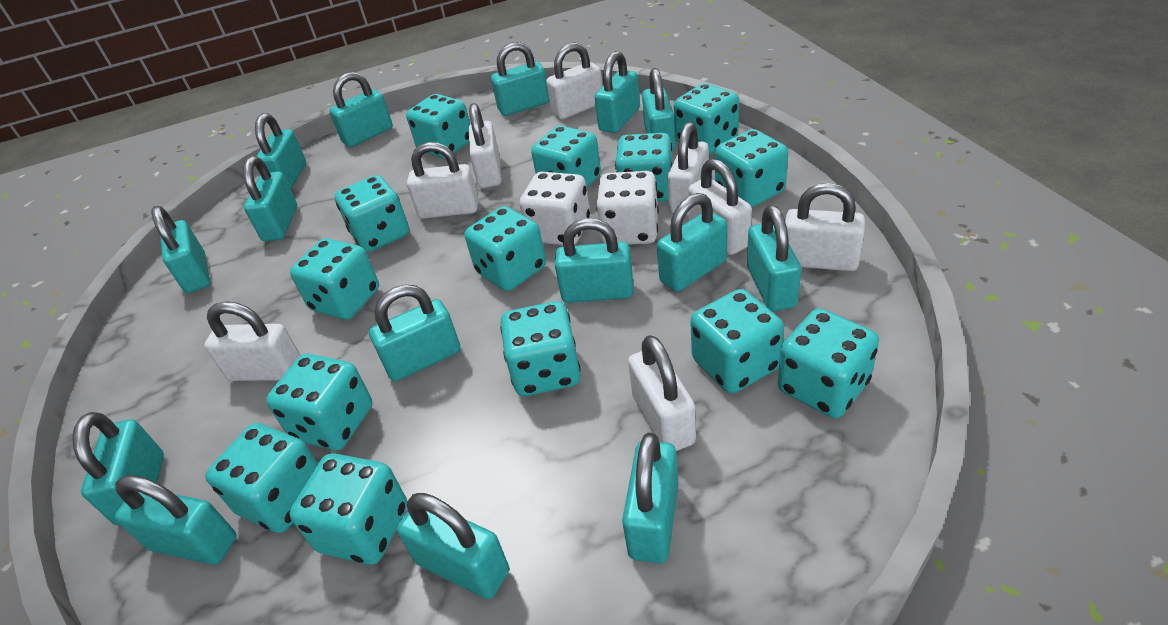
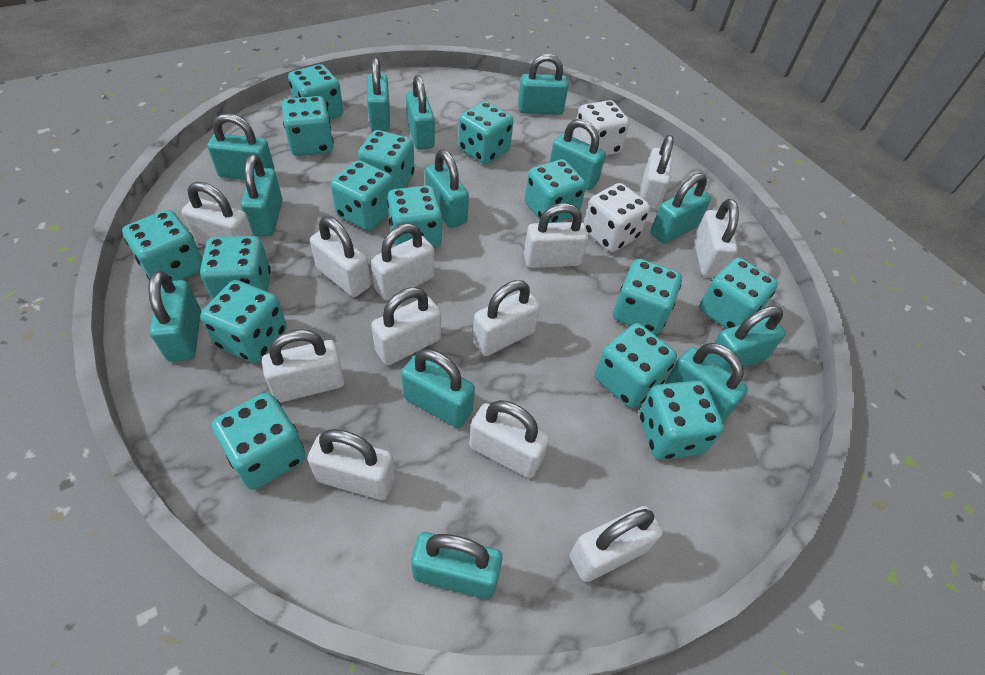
turquoise dice: 14 -> 15
turquoise padlock: 15 -> 13
white padlock: 8 -> 12

